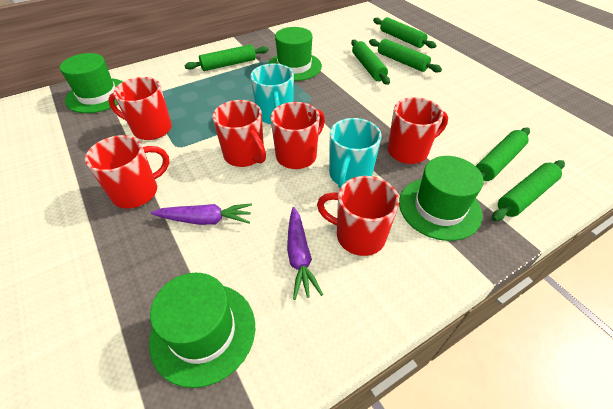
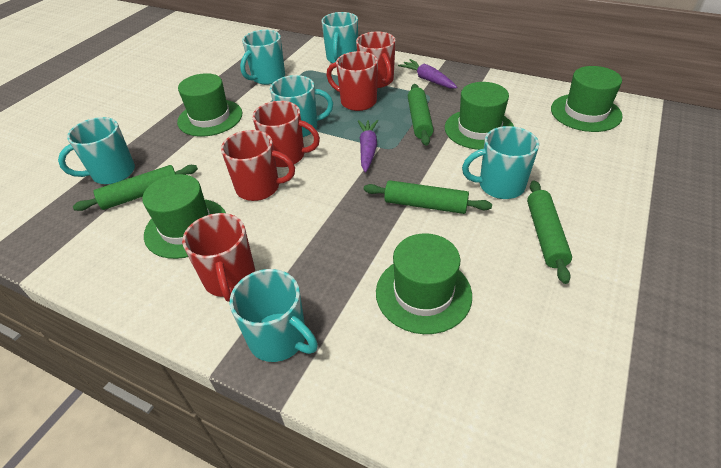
green hat: 4 -> 5
green rolling pin: 6 -> 4
red mug: 6 -> 5
turquoise mug: 2 -> 6

